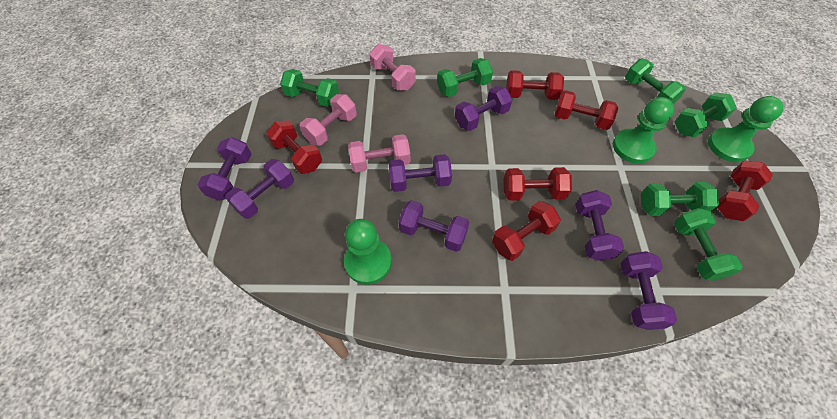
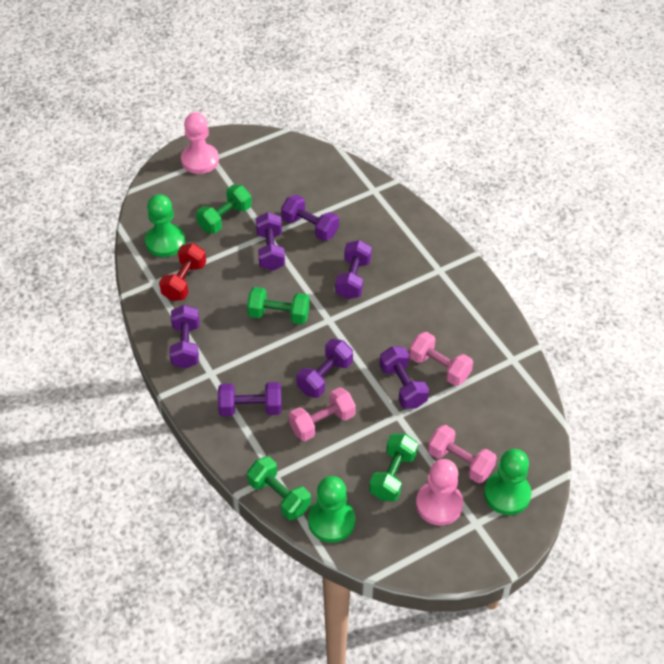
green dumbbell: 6 -> 4
pink pawn: 0 -> 2
red dumbbell: 6 -> 1

